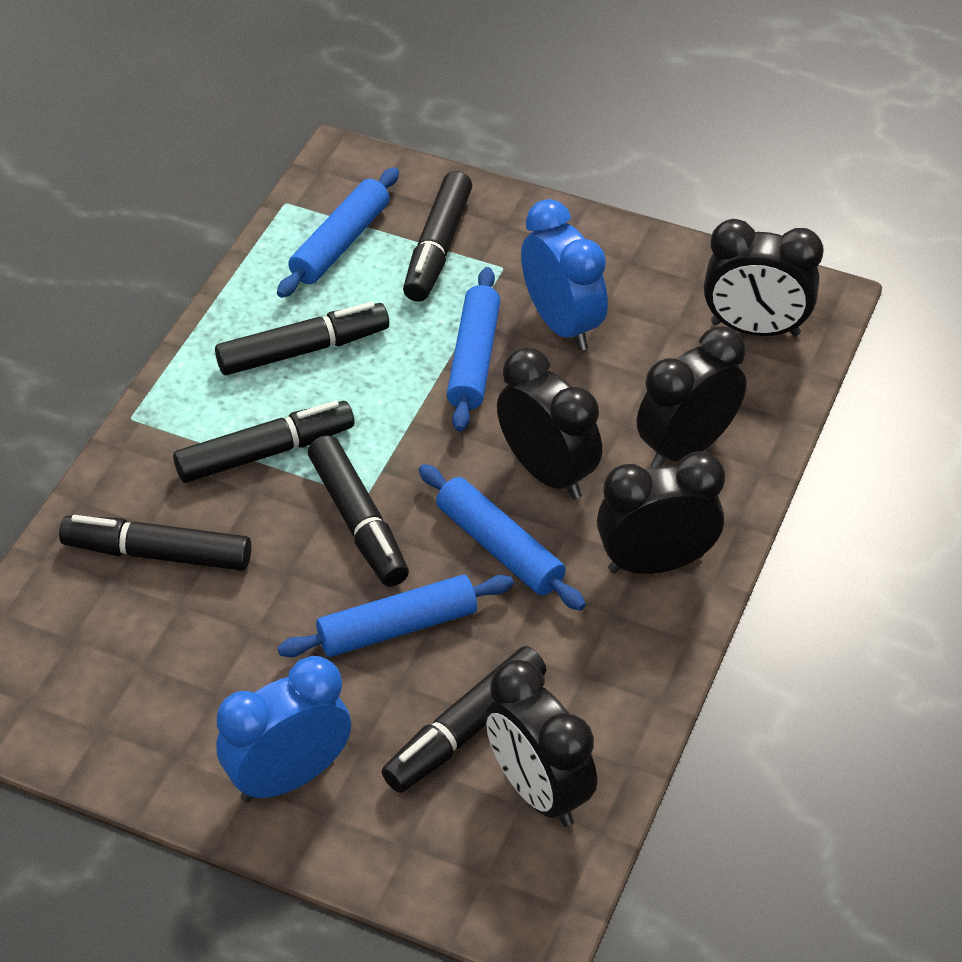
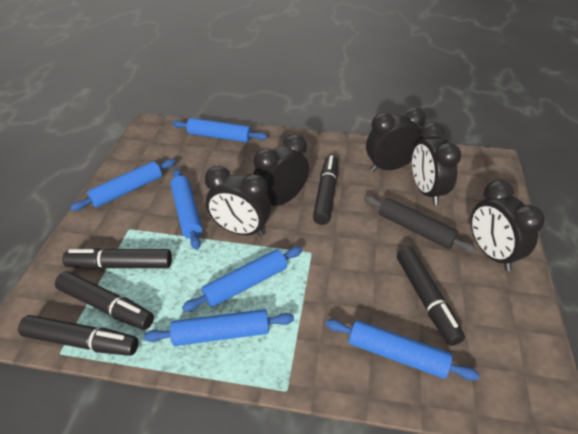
black marker: 6 -> 5
black rolling pin: 0 -> 1
blue clock: 2 -> 0
blue rolling pin: 4 -> 6

